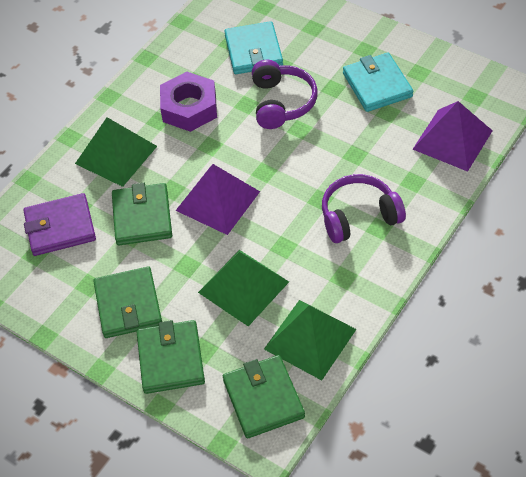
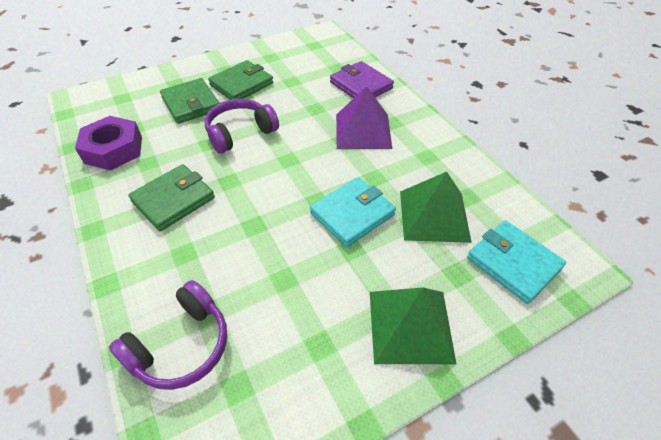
green pyramid: 3 -> 2
green wallet: 4 -> 3
purple pyramid: 2 -> 1

